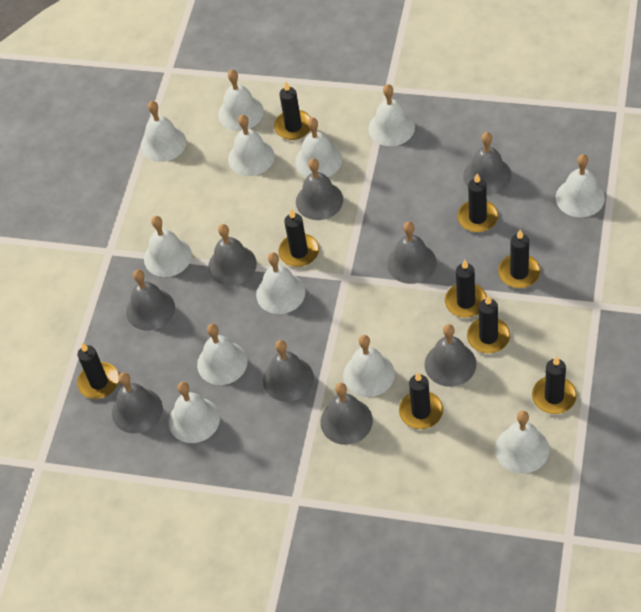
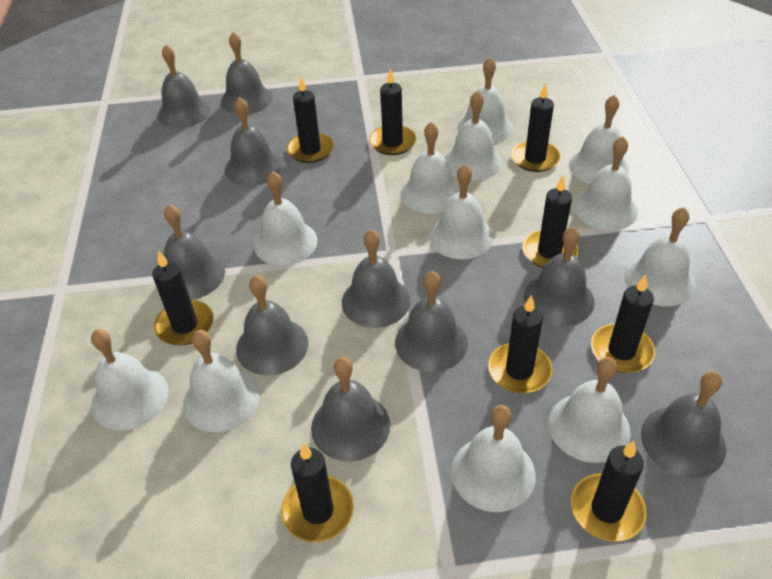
grey bell: 9 -> 10

